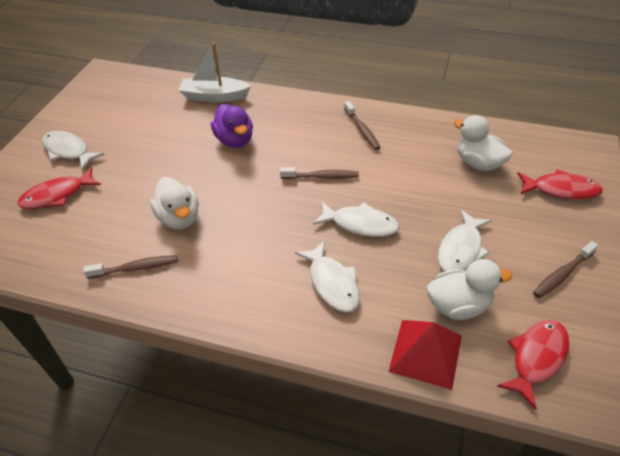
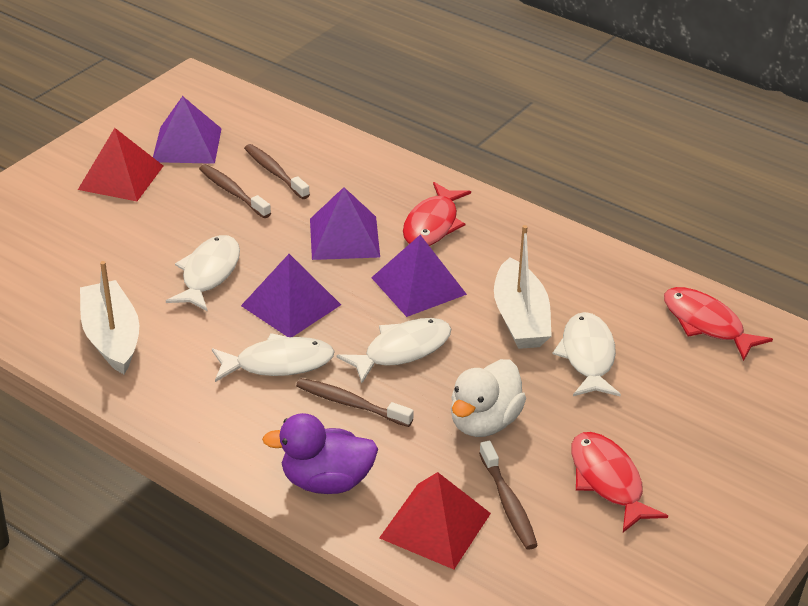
purple pyramid: 0 -> 4
red pyramid: 1 -> 2
white boat: 1 -> 2
white duck: 3 -> 1

